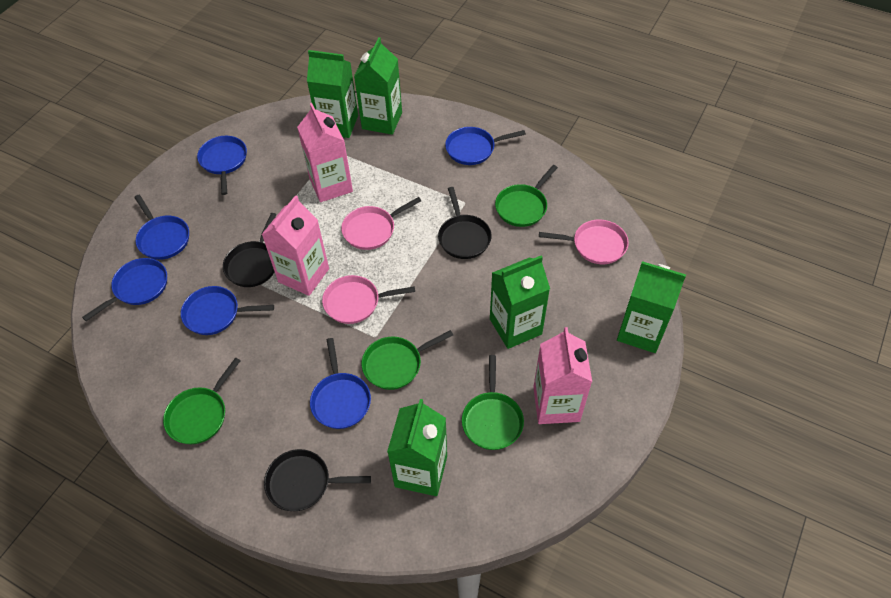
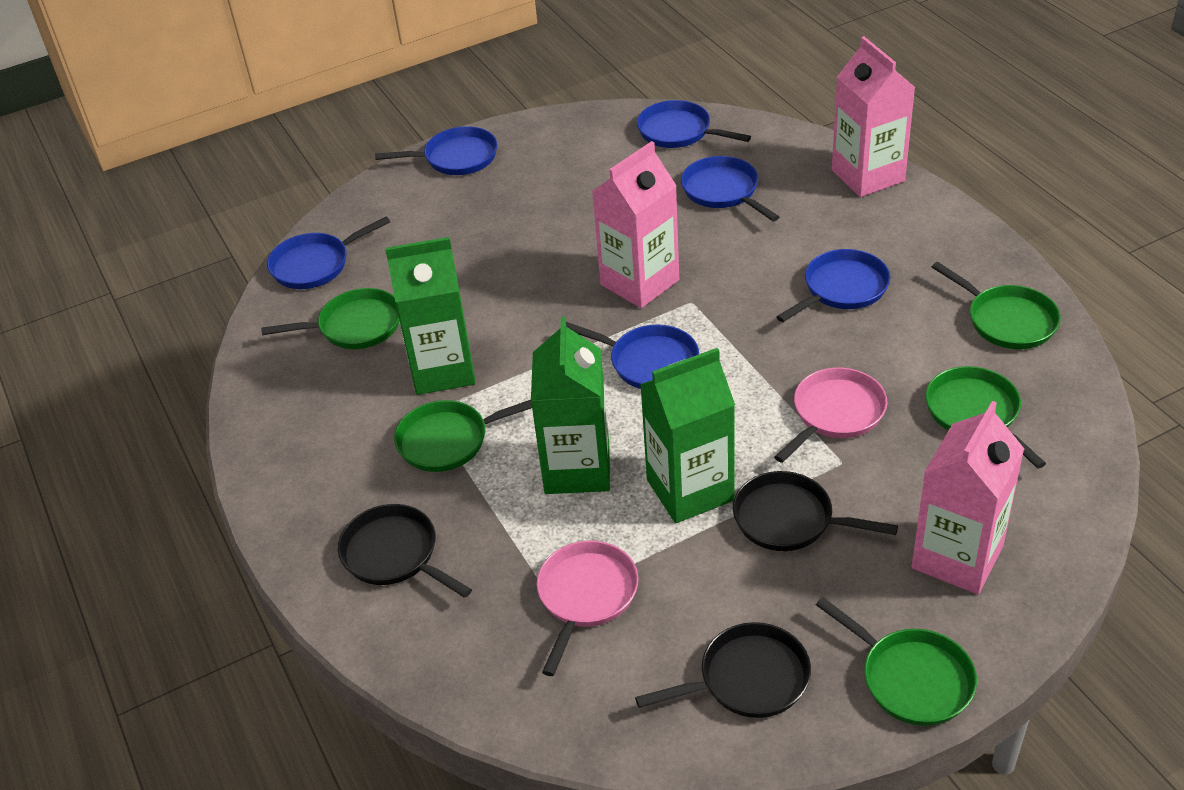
green carton: 5 -> 3
green pan: 4 -> 5
pink pan: 3 -> 2

